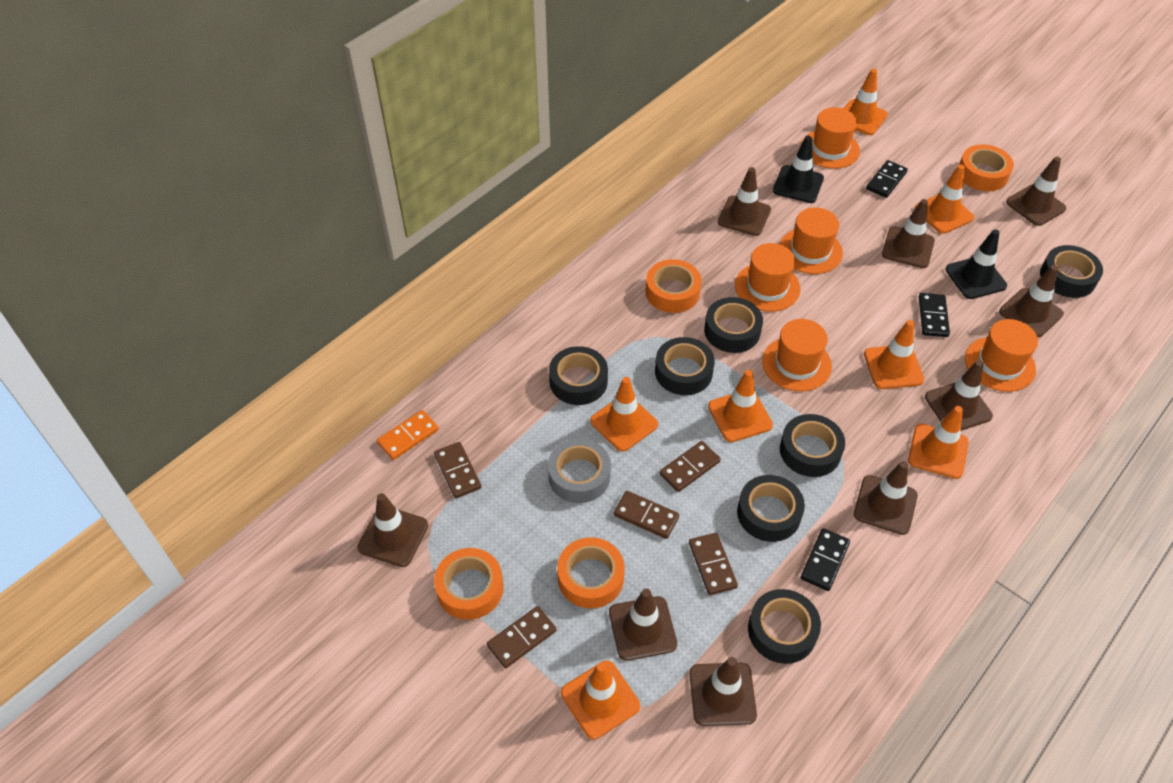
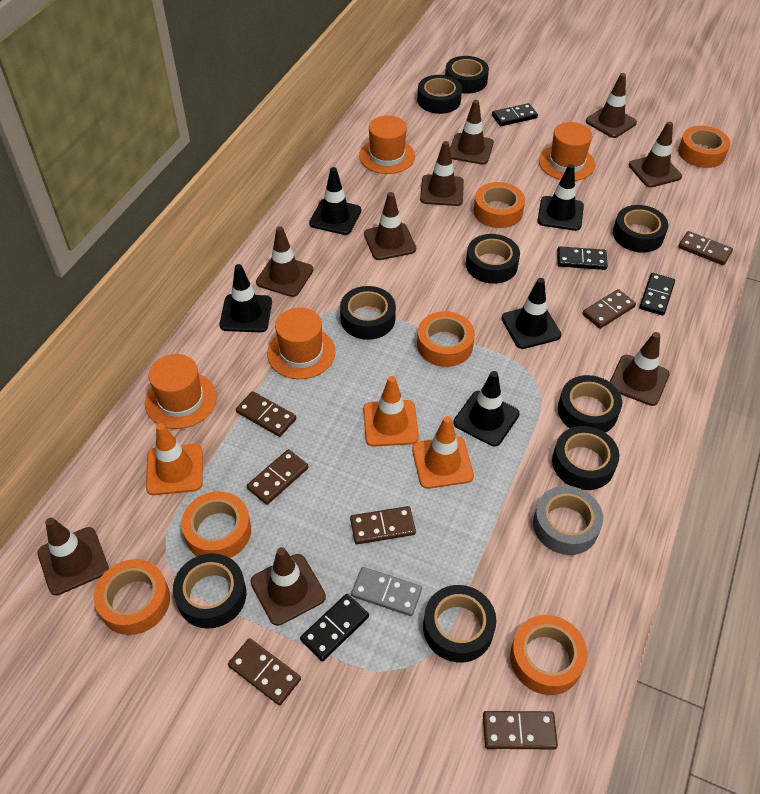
black domino: 3 -> 4
black tape: 7 -> 9
black traffic cone: 2 -> 5
brown domino: 5 -> 7
grey domino: 0 -> 1
orange domino: 1 -> 0
orange hat: 5 -> 4
orange tape: 4 -> 6
orange traffic cone: 7 -> 3

